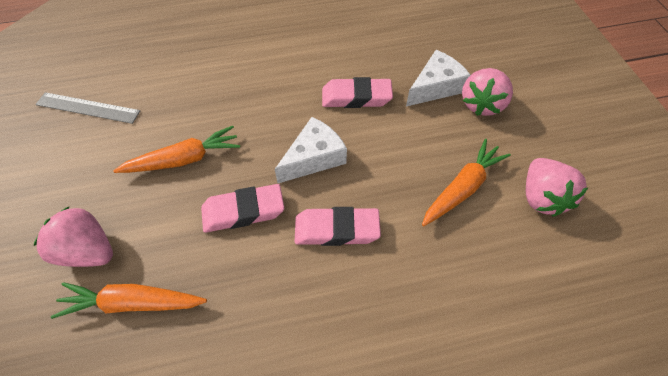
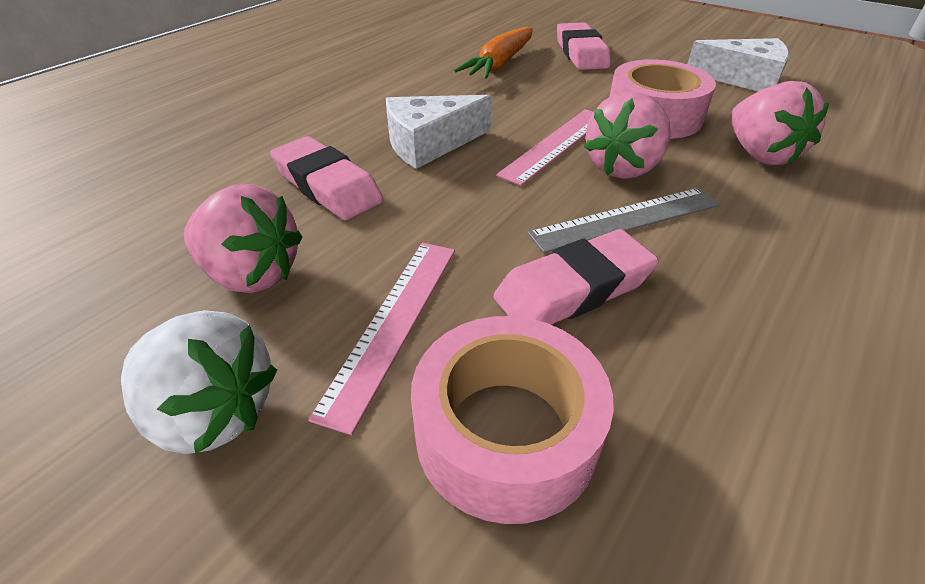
orange carrot: 3 -> 1
pink ruler: 0 -> 2
pink tape: 0 -> 2
white strawberry: 0 -> 1

